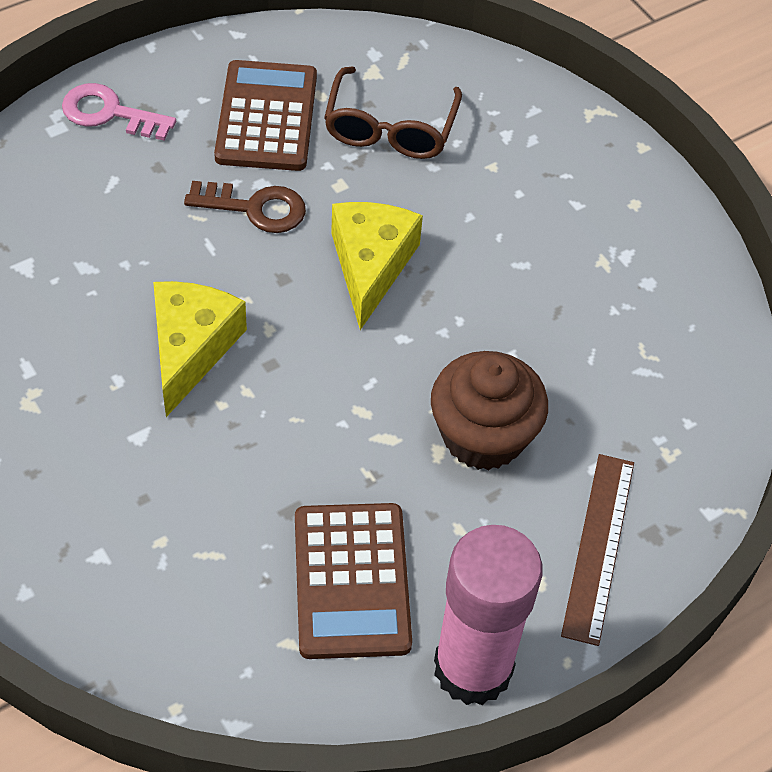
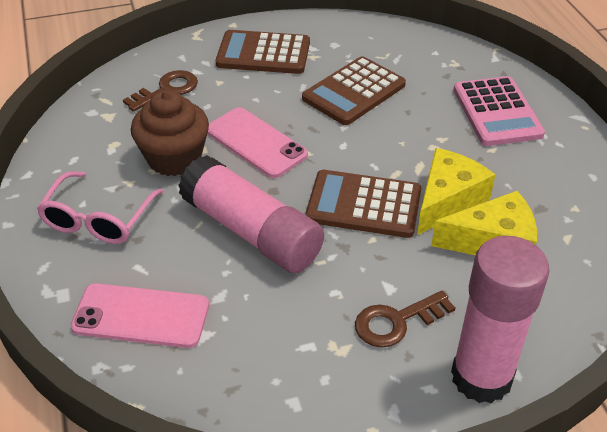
brown calculator: 2 -> 3
brown glasses: 1 -> 0
brown key: 1 -> 2
brown ruler: 1 -> 0
pink calculator: 0 -> 1
pink glasses: 0 -> 1
pink glue stick: 1 -> 2
pink key: 1 -> 0
pink phone: 0 -> 2

